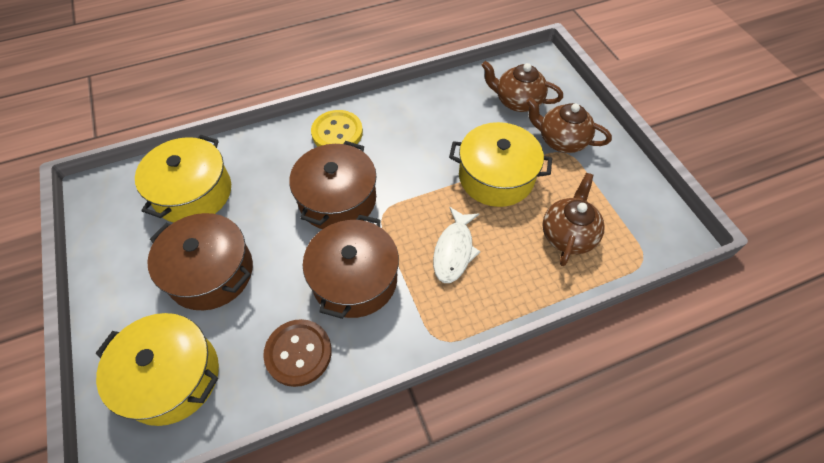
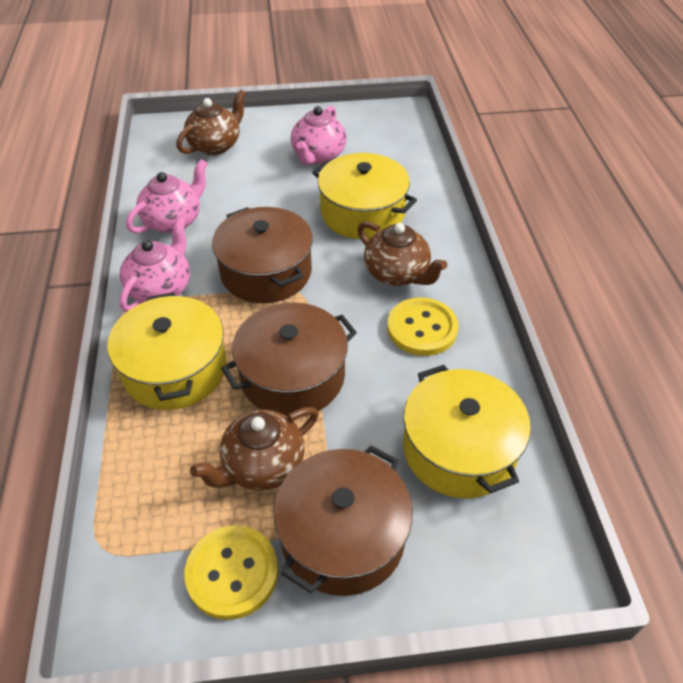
brown button: 1 -> 0
pink teapot: 0 -> 3
white fish: 1 -> 0
yellow button: 1 -> 2

